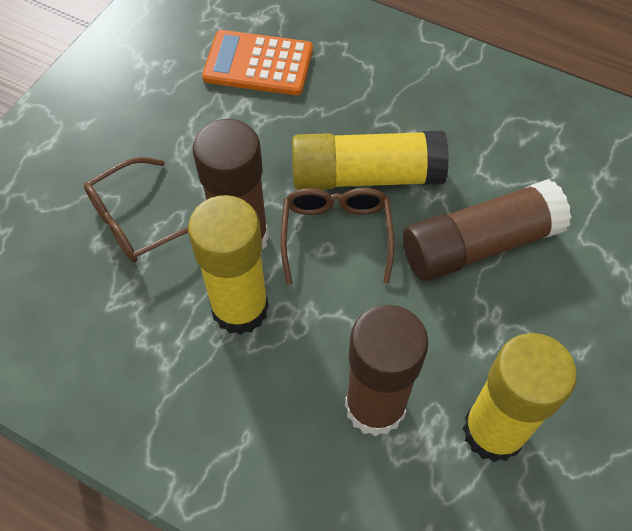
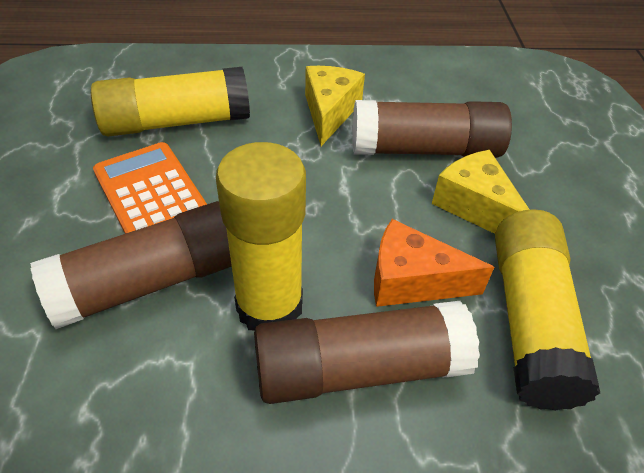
brown glasses: 2 -> 0
orange cheese: 0 -> 1
yellow cheese: 0 -> 2

